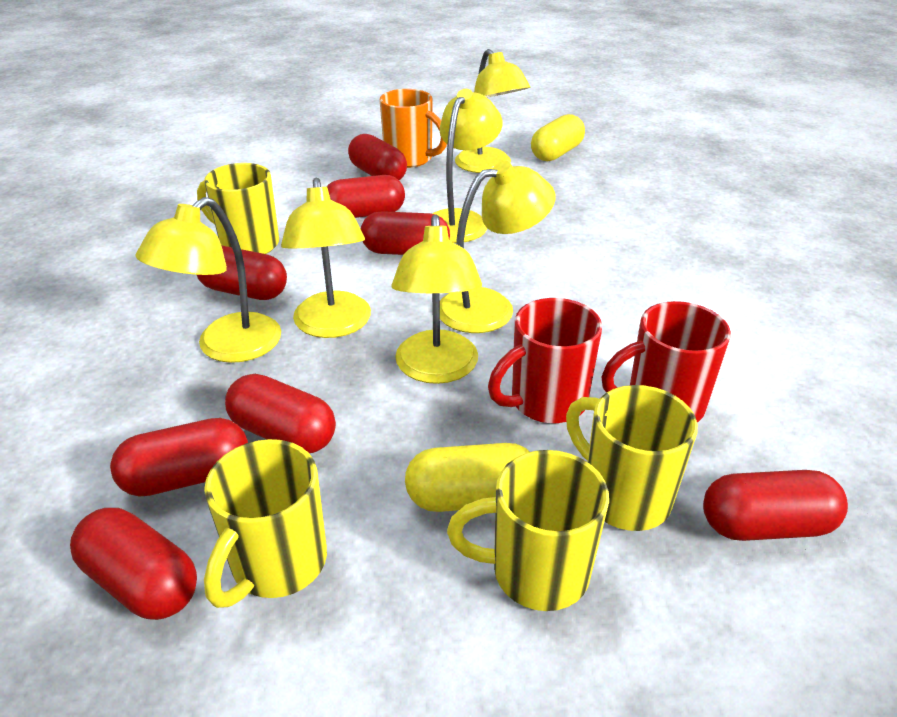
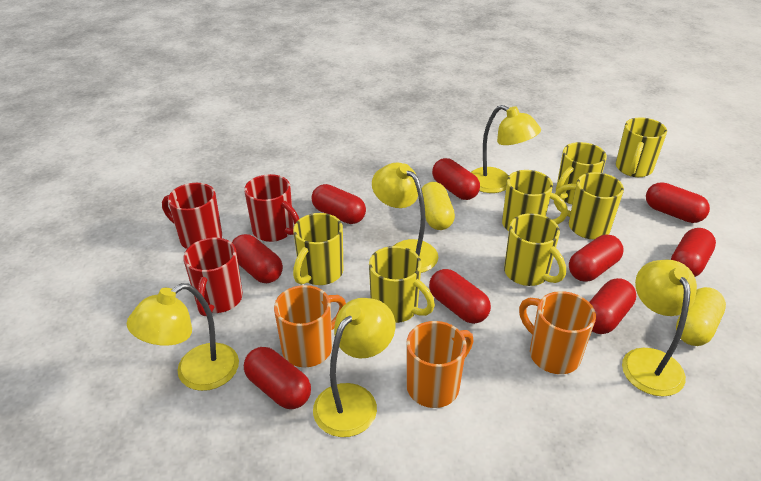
orange mug: 1 -> 3
red capsule: 8 -> 9
red mug: 2 -> 3
yellow lamp: 6 -> 5
yellow mug: 4 -> 7

